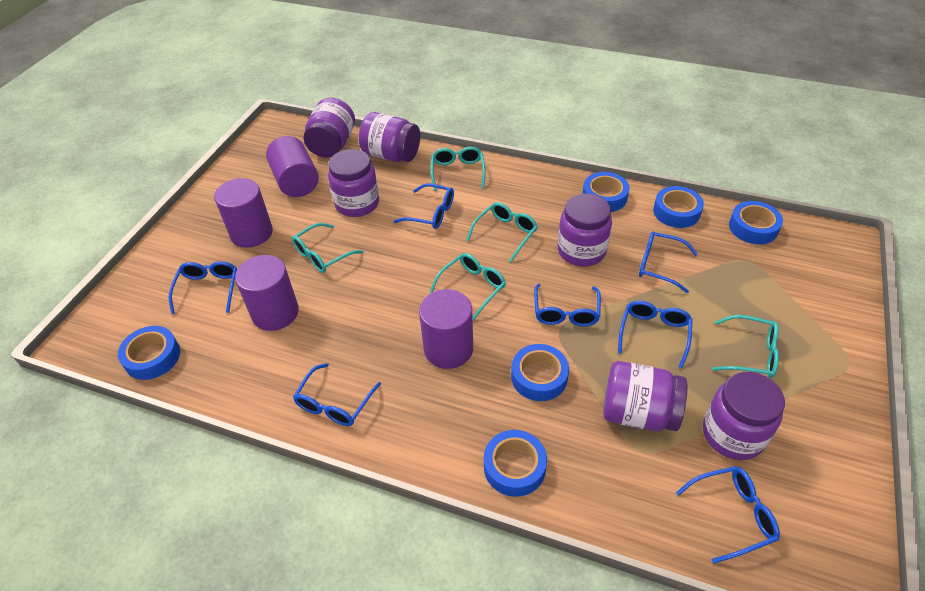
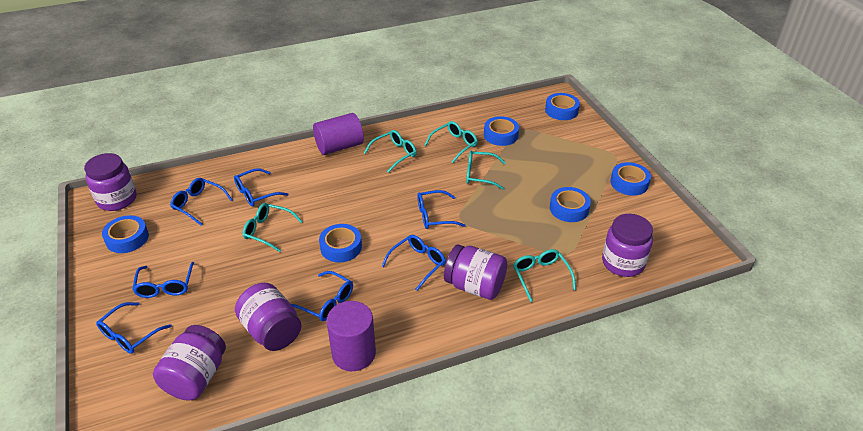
purple cylinder: 4 -> 2
purple jar: 6 -> 5

